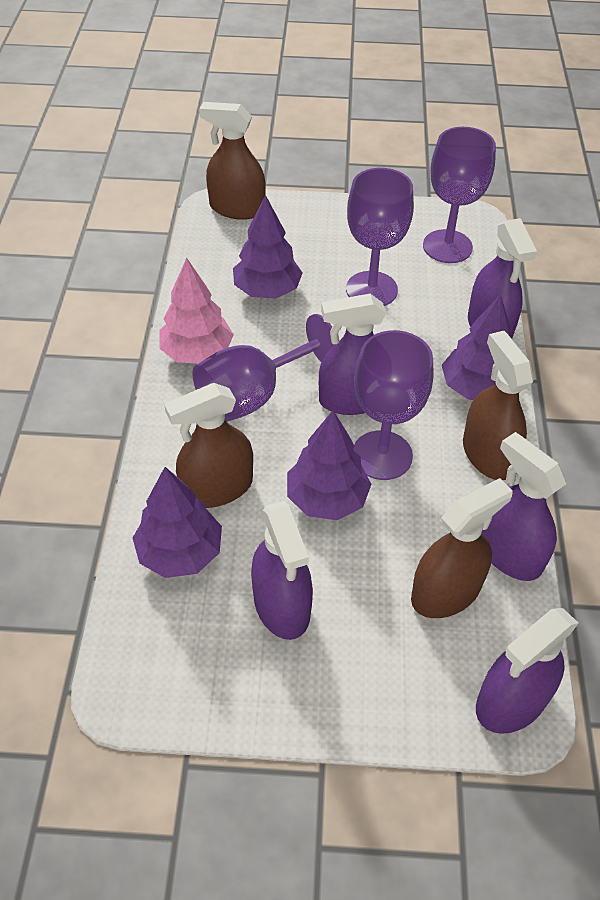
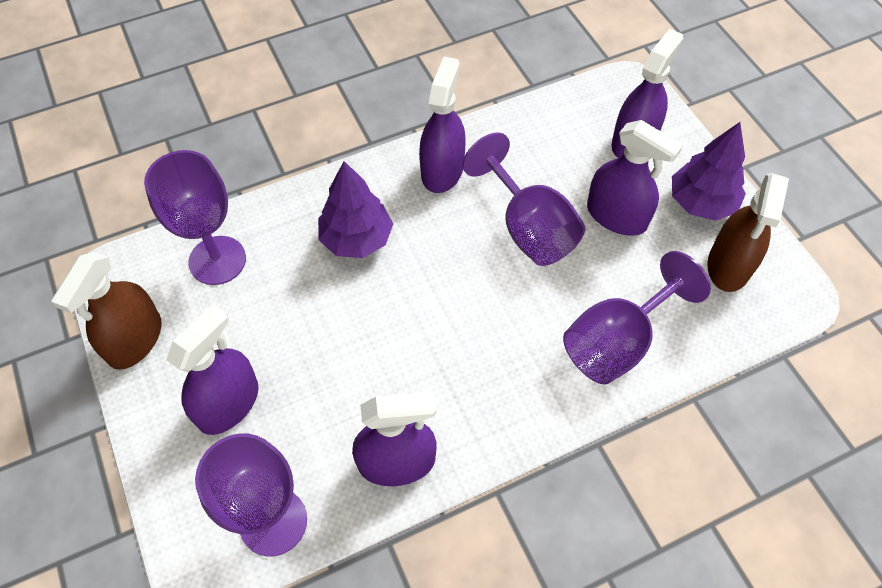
brown spray bottle: 4 -> 2
pink tree: 1 -> 0
purple tree: 4 -> 2

